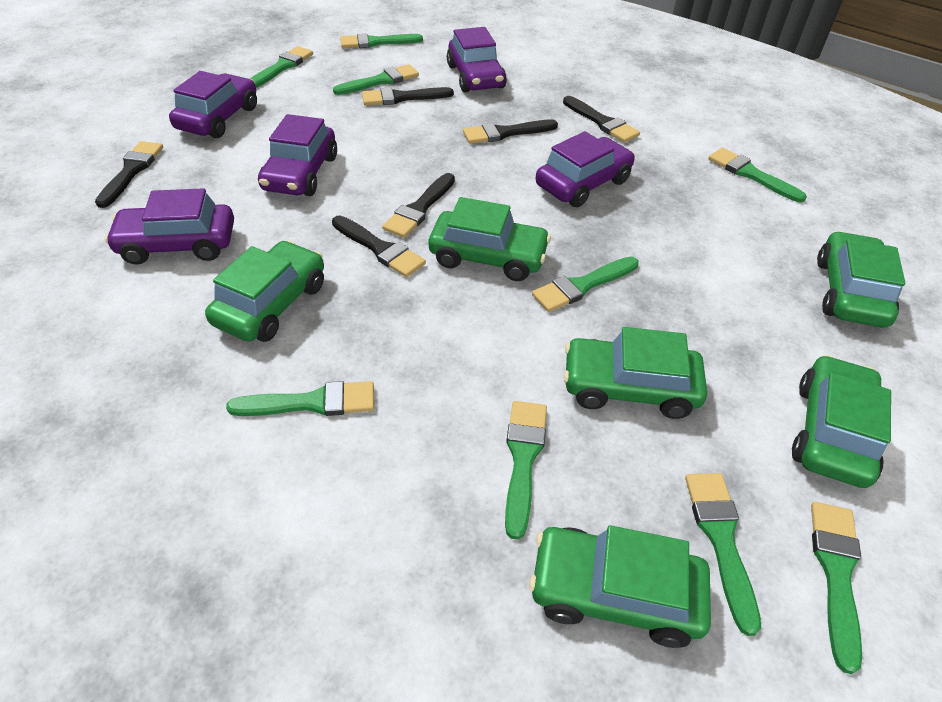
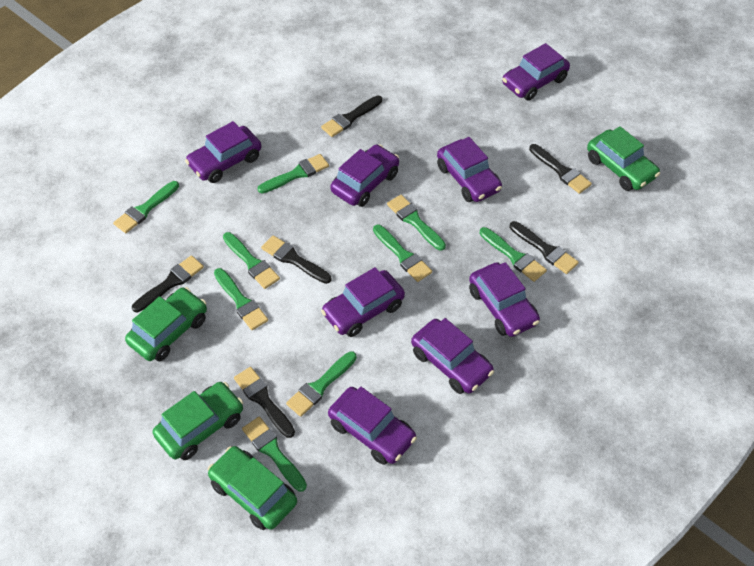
green car: 6 -> 4
purple car: 5 -> 8

